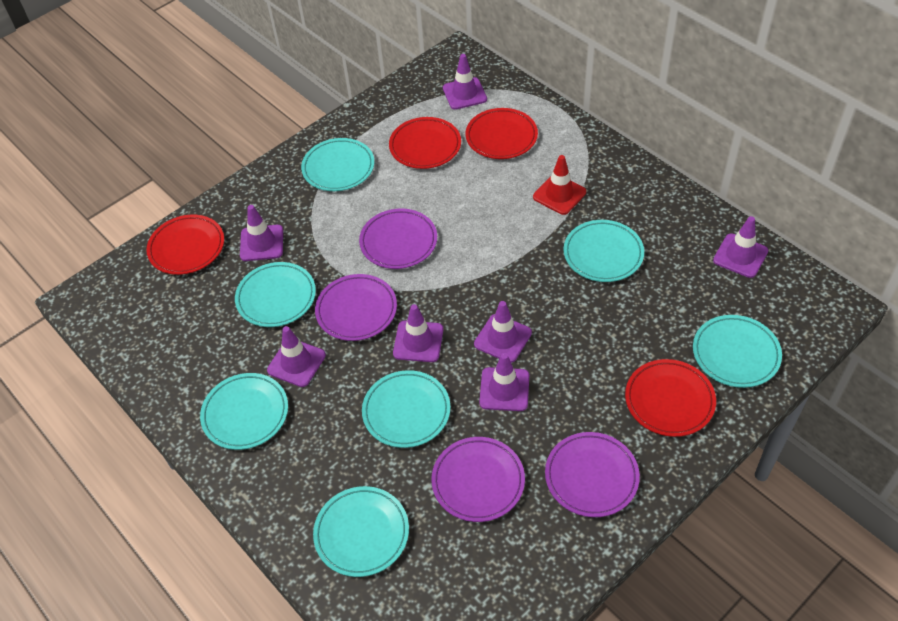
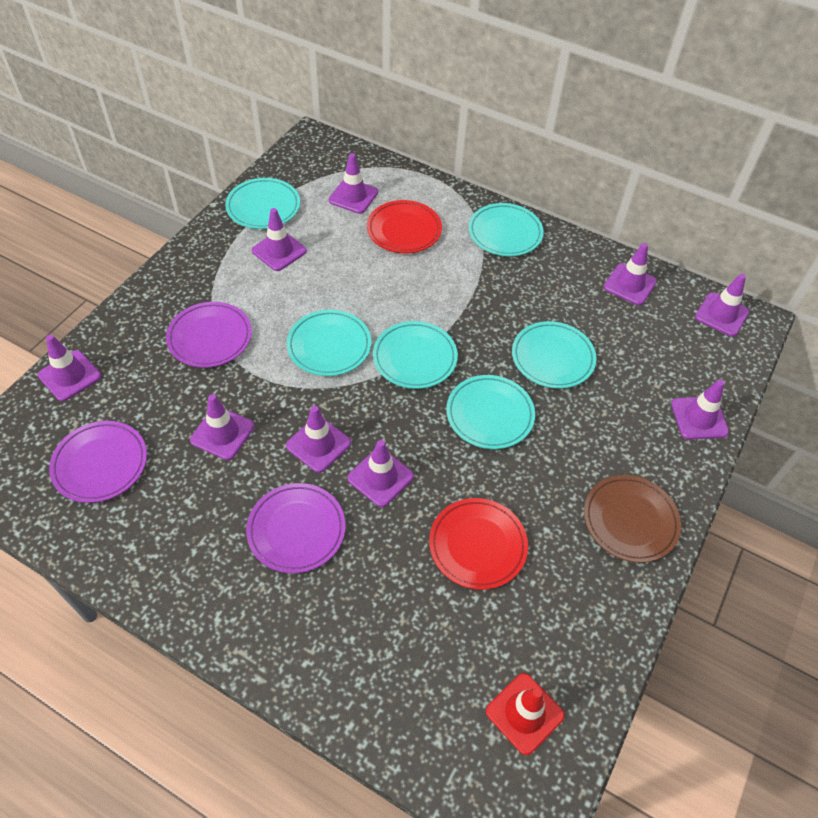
brown plate: 0 -> 1
purple plate: 4 -> 3
purple traffic cone: 7 -> 9
red plate: 4 -> 2
turquoise plate: 7 -> 6

